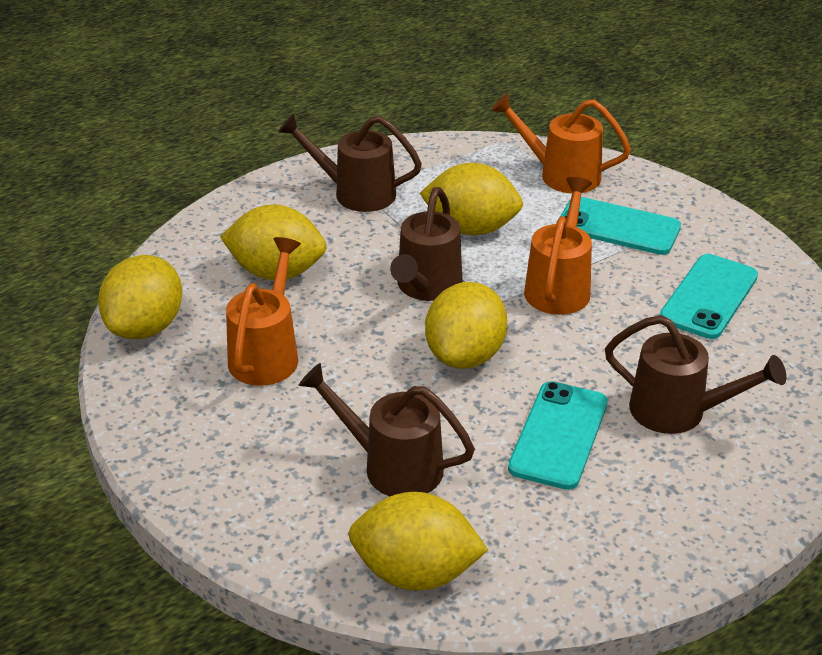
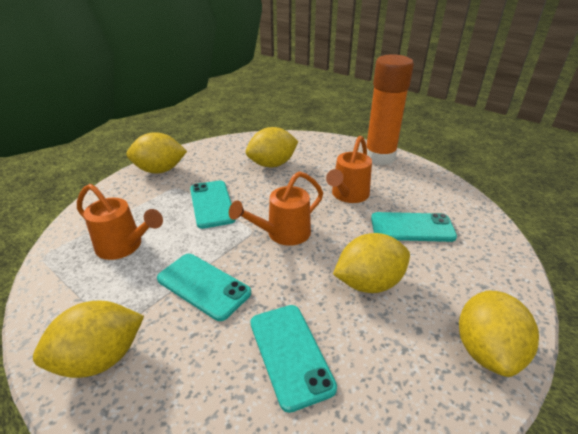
brown watering can: 4 -> 0
orange glue stick: 0 -> 1
turquoise phone: 3 -> 4

